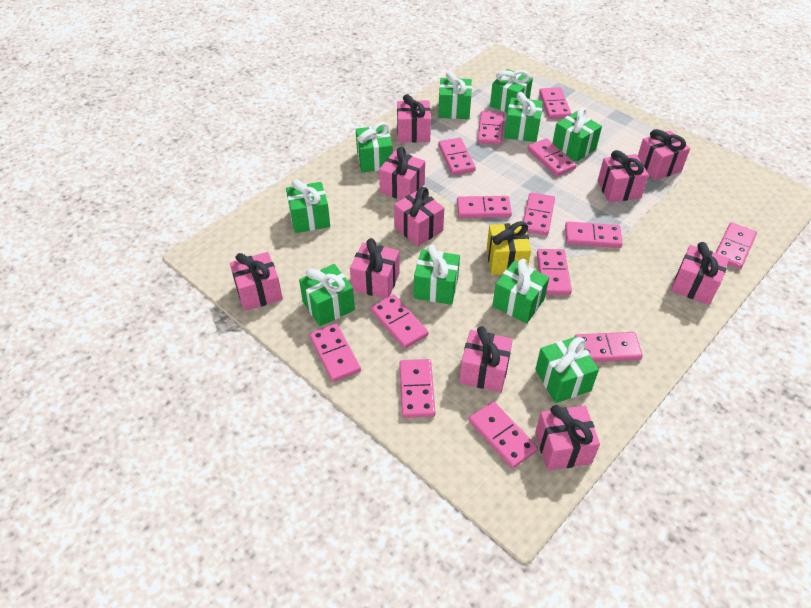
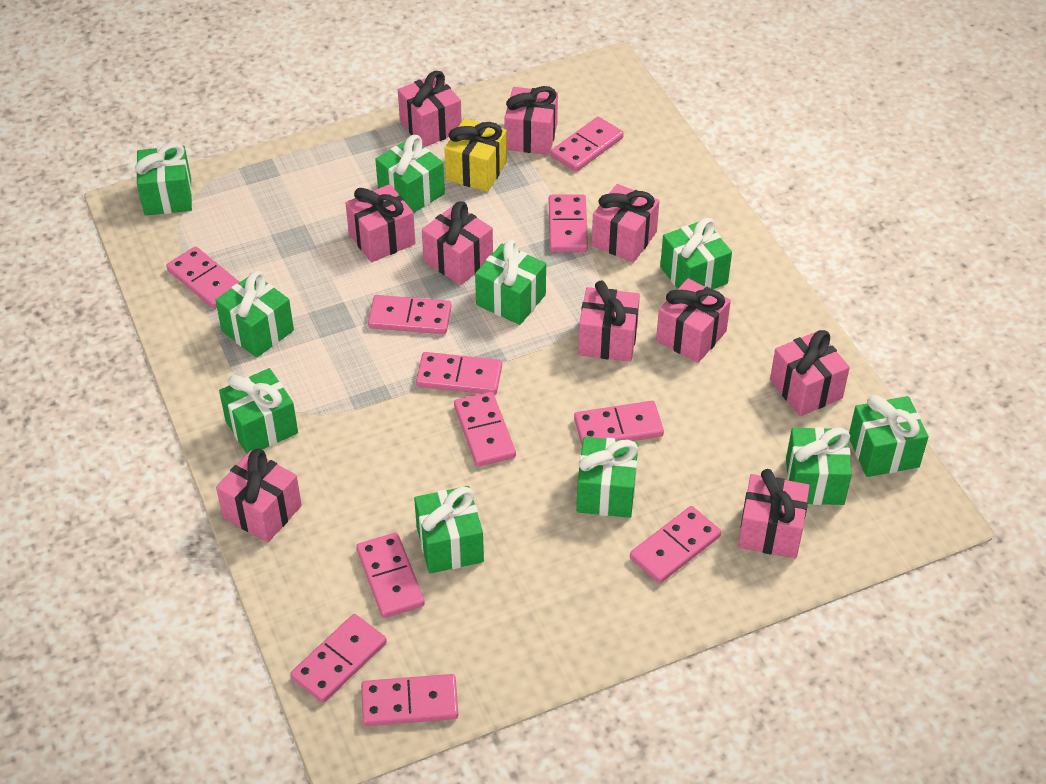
pink domino: 14 -> 11

